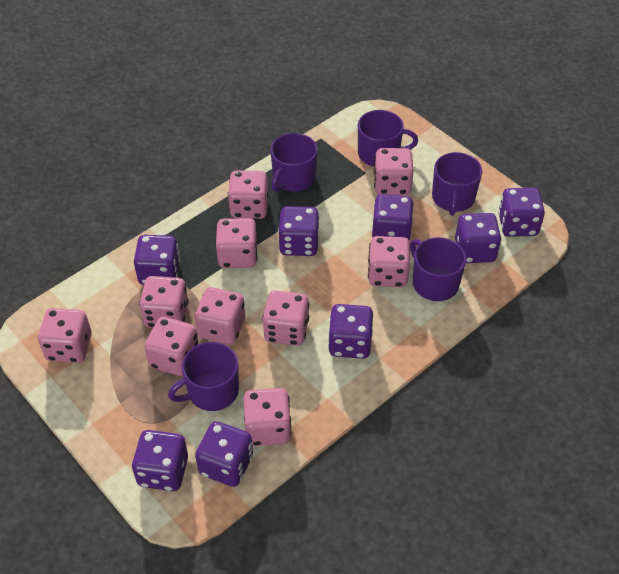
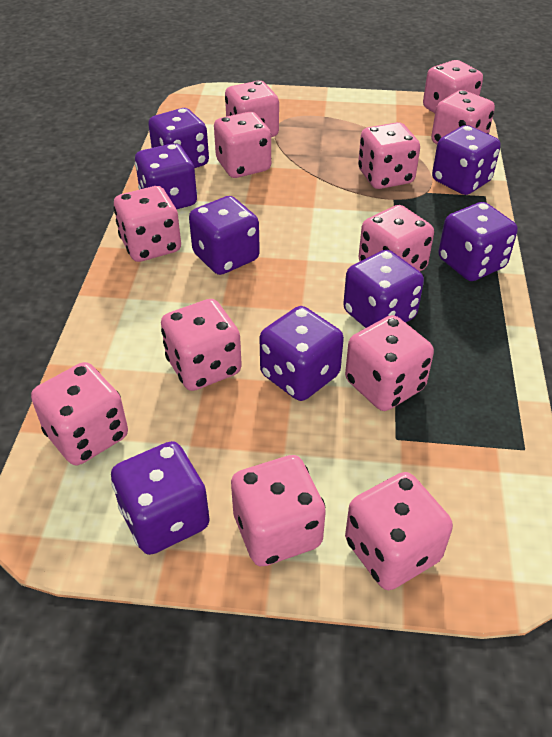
pink dice: 10 -> 12
purple mug: 5 -> 0

